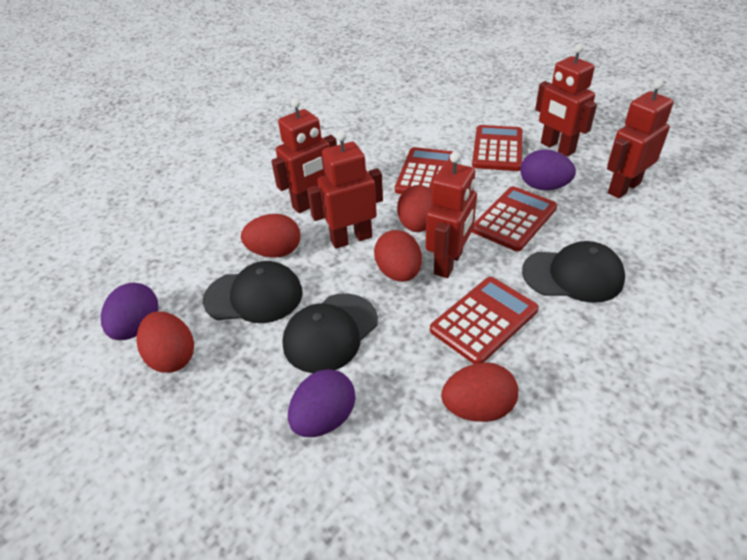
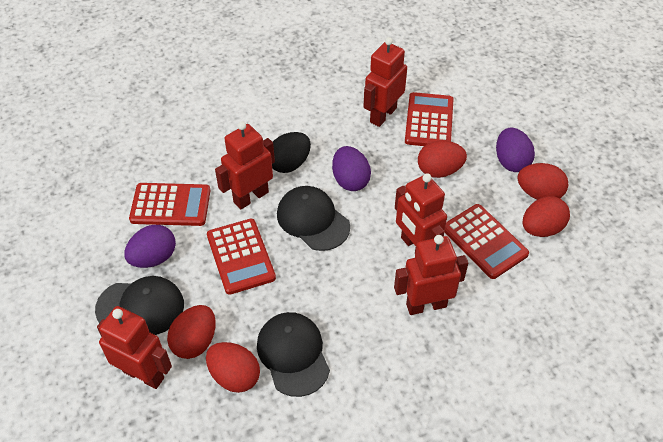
black egg: 0 -> 1

